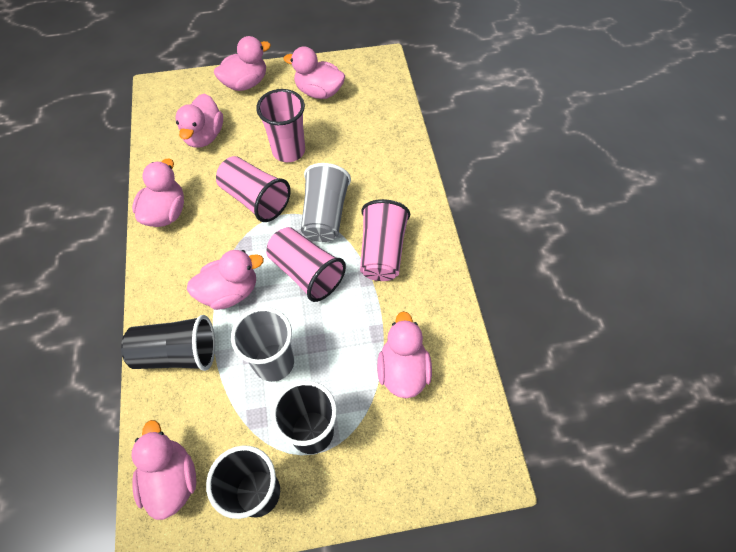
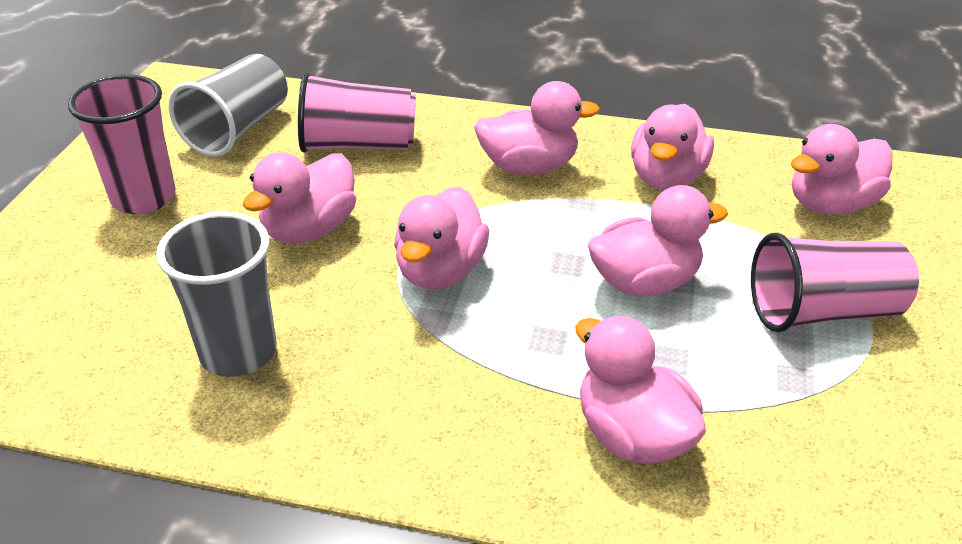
black cup: 3 -> 0
pink cup: 4 -> 3

